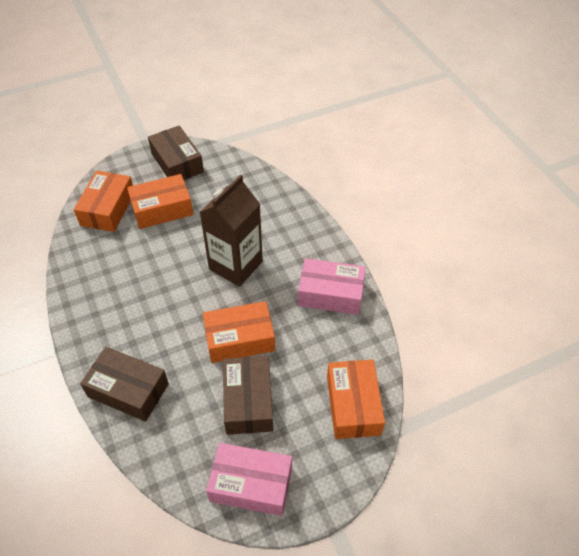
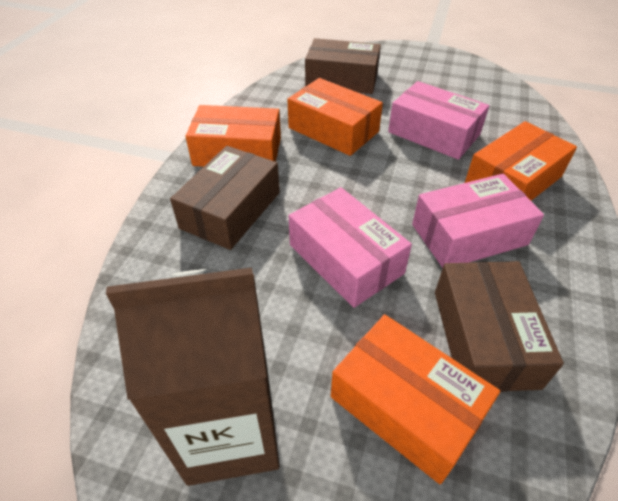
pink box: 2 -> 3

